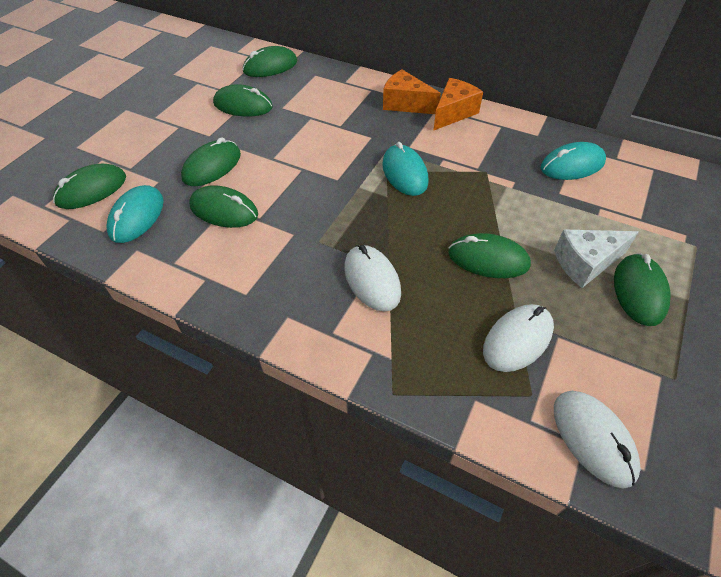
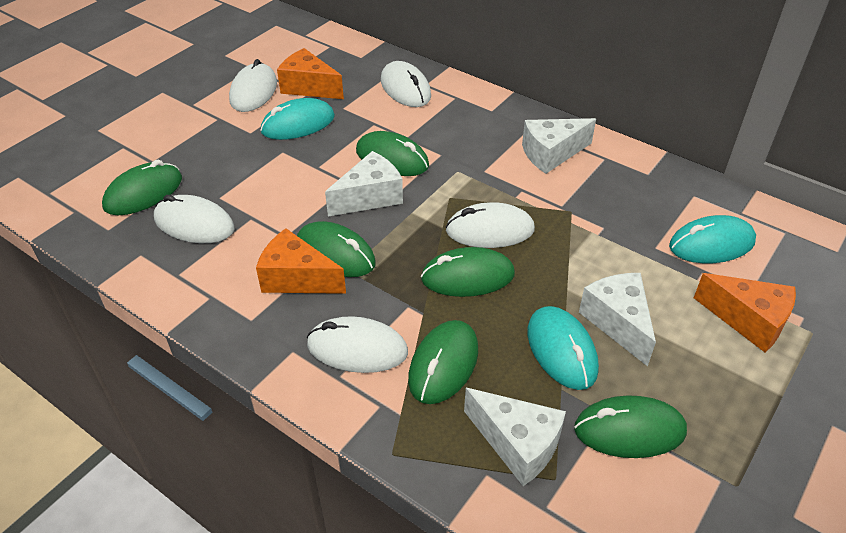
green mouse: 7 -> 6
orange cheese: 2 -> 3
white cheese: 1 -> 4
white mouse: 3 -> 5

